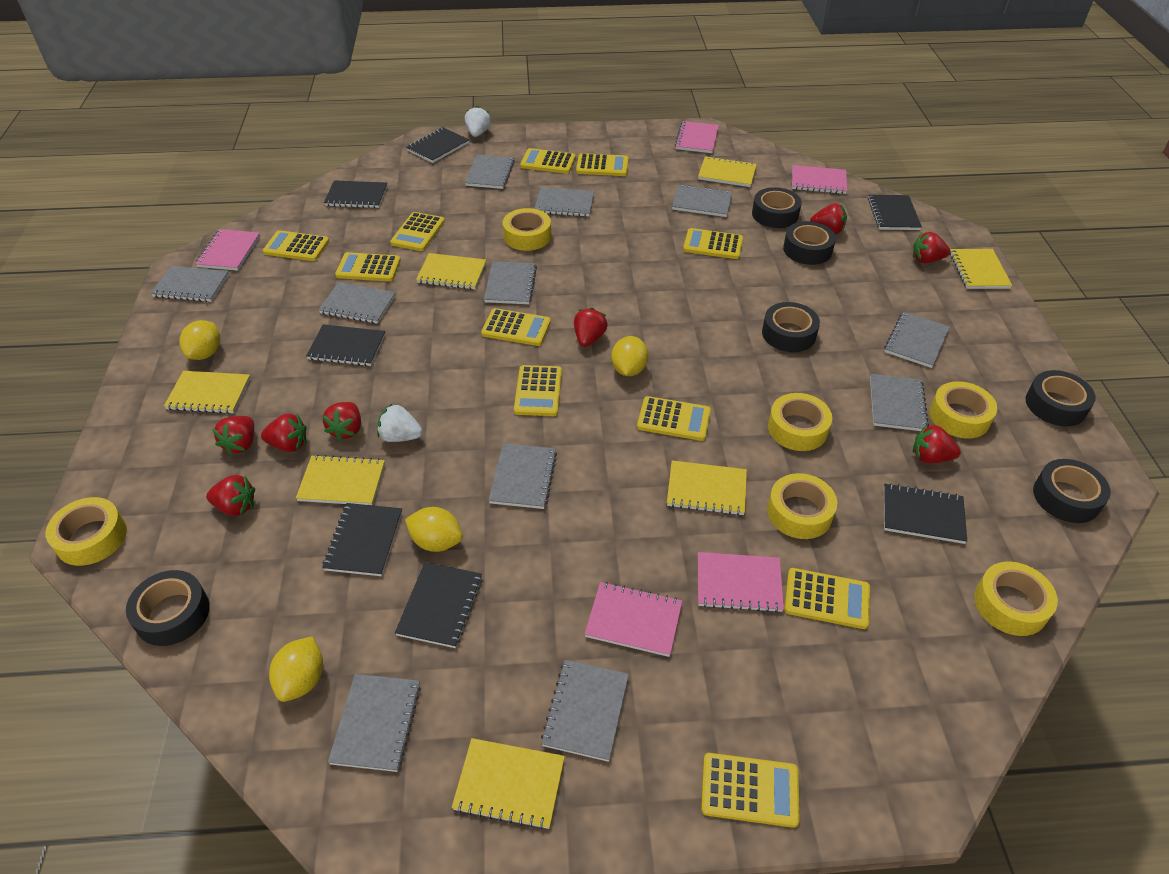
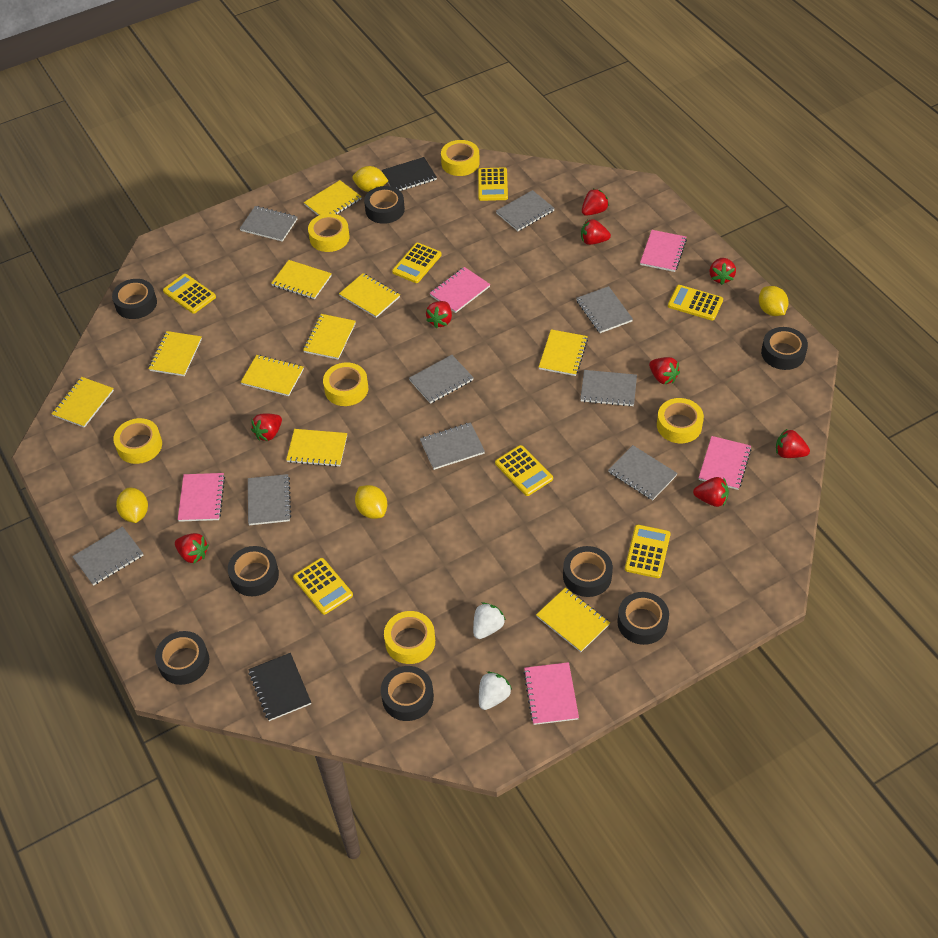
black notebook: 7 -> 2
black tape: 6 -> 8
grey notebook: 11 -> 9
red strawberry: 8 -> 9
yellow calculator: 11 -> 7
yellow notebook: 7 -> 10

